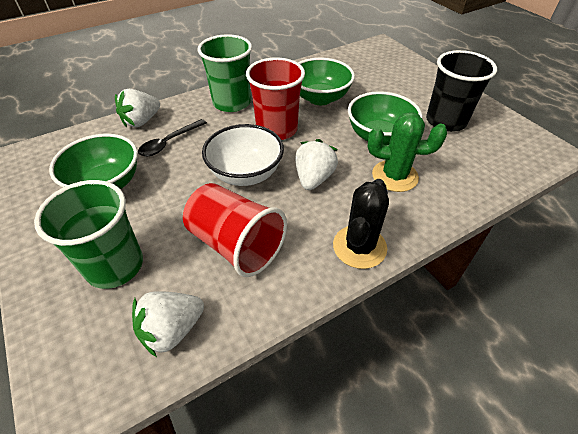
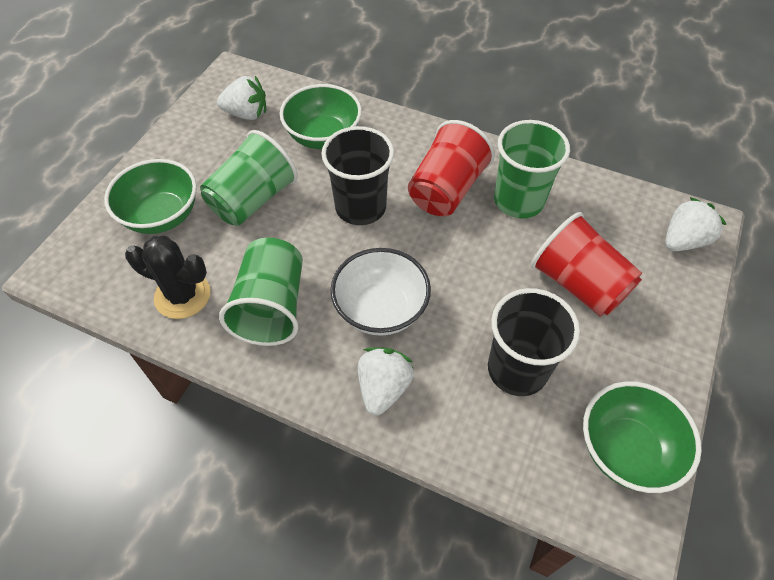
black cup: 1 -> 2
black spoon: 1 -> 0
green cactus: 1 -> 0
green cup: 2 -> 3

